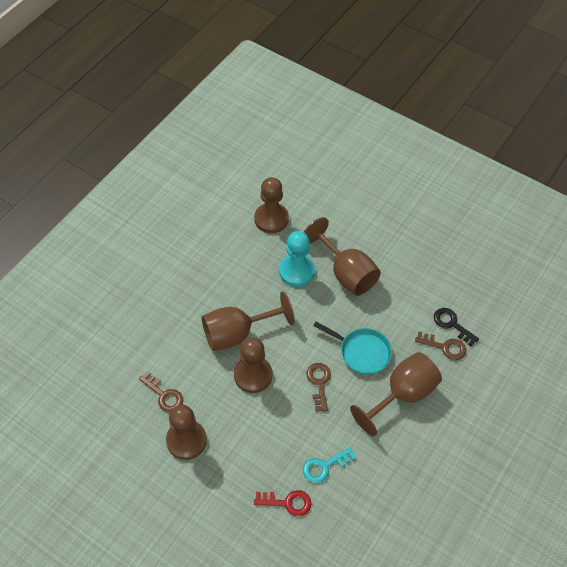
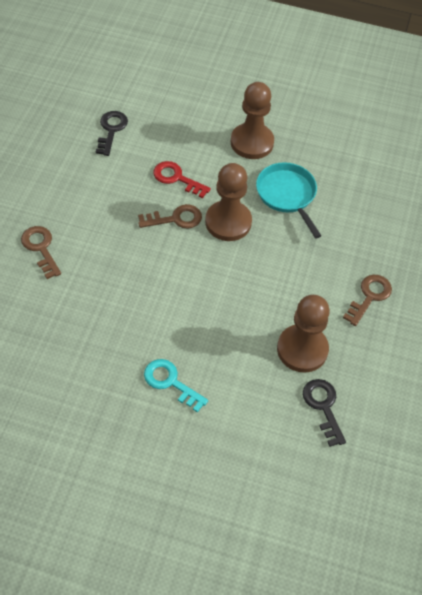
black key: 1 -> 2
brown goblet: 3 -> 0
turquoise pawn: 1 -> 0

